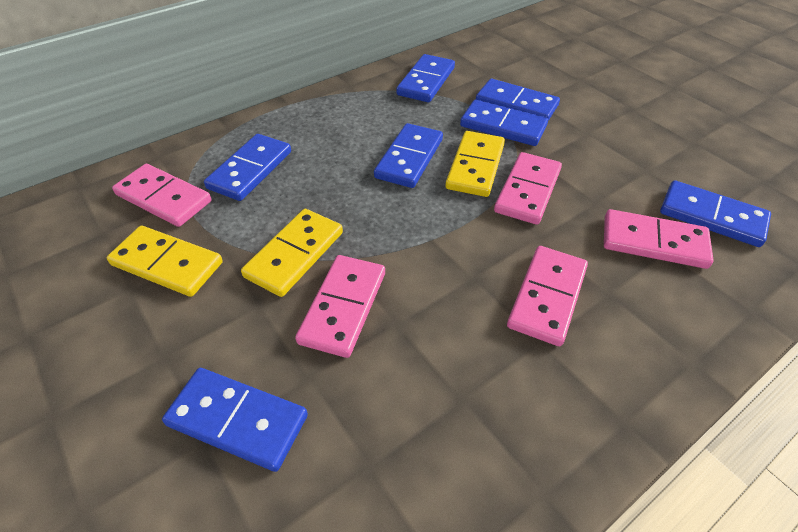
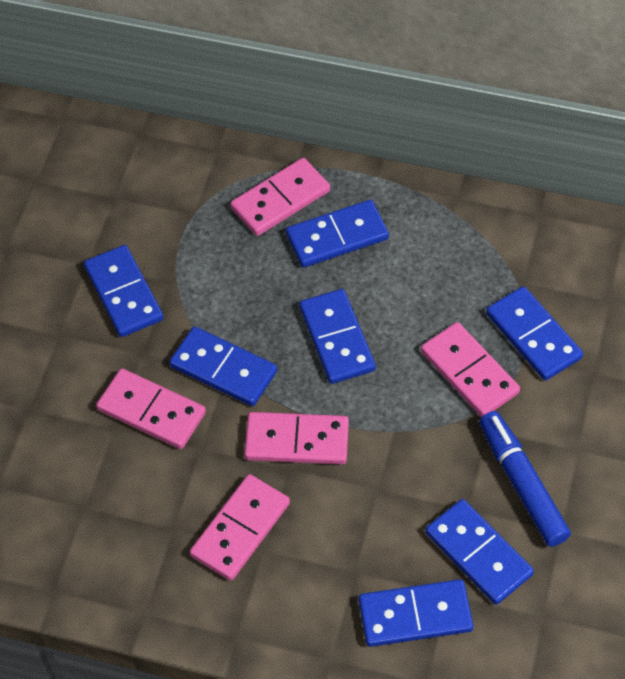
blue marker: 0 -> 1
yellow domino: 3 -> 0

